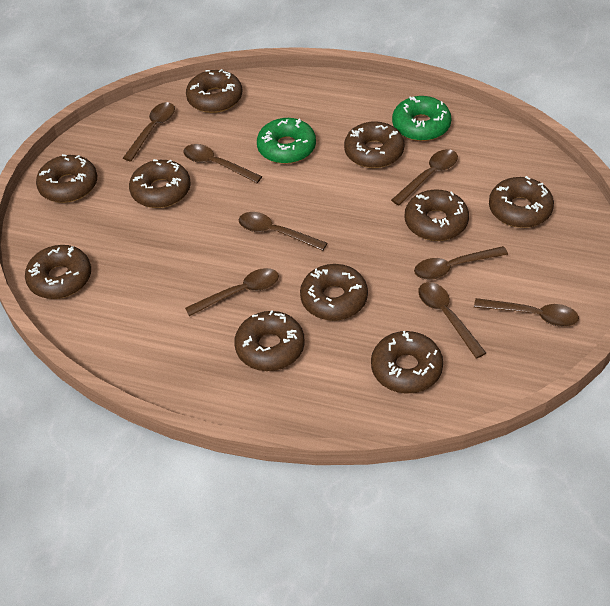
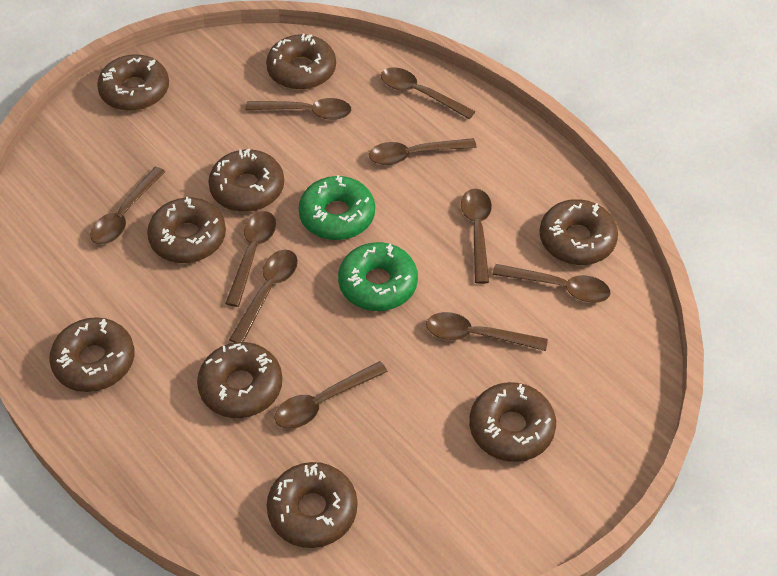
brown donut: 10 -> 9
brown spoon: 8 -> 10

